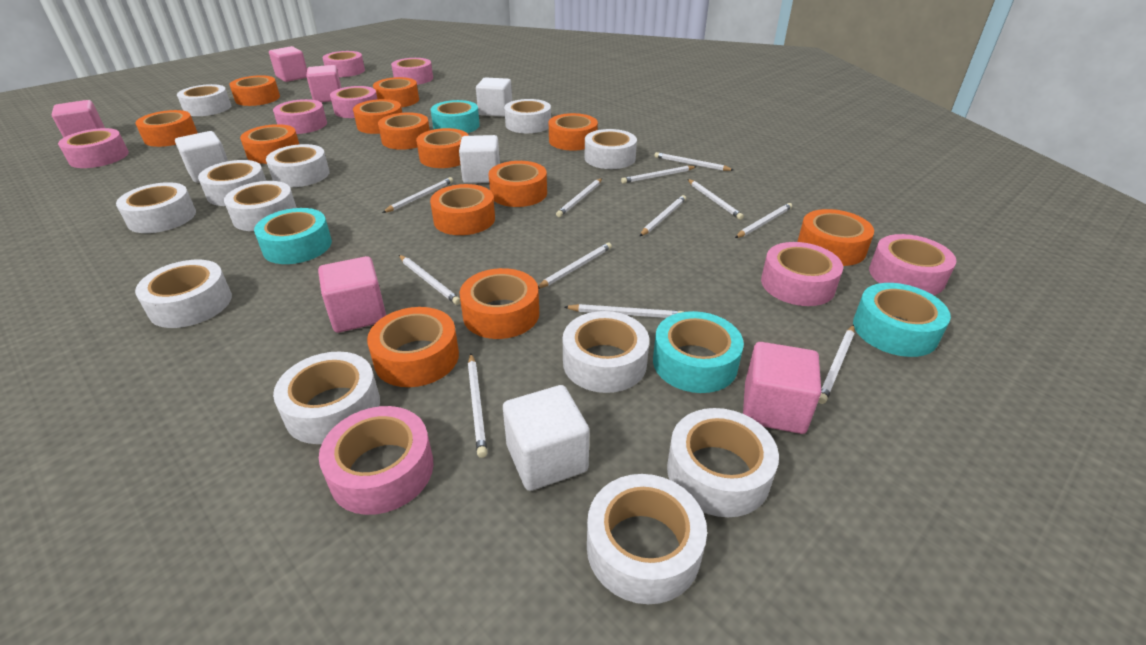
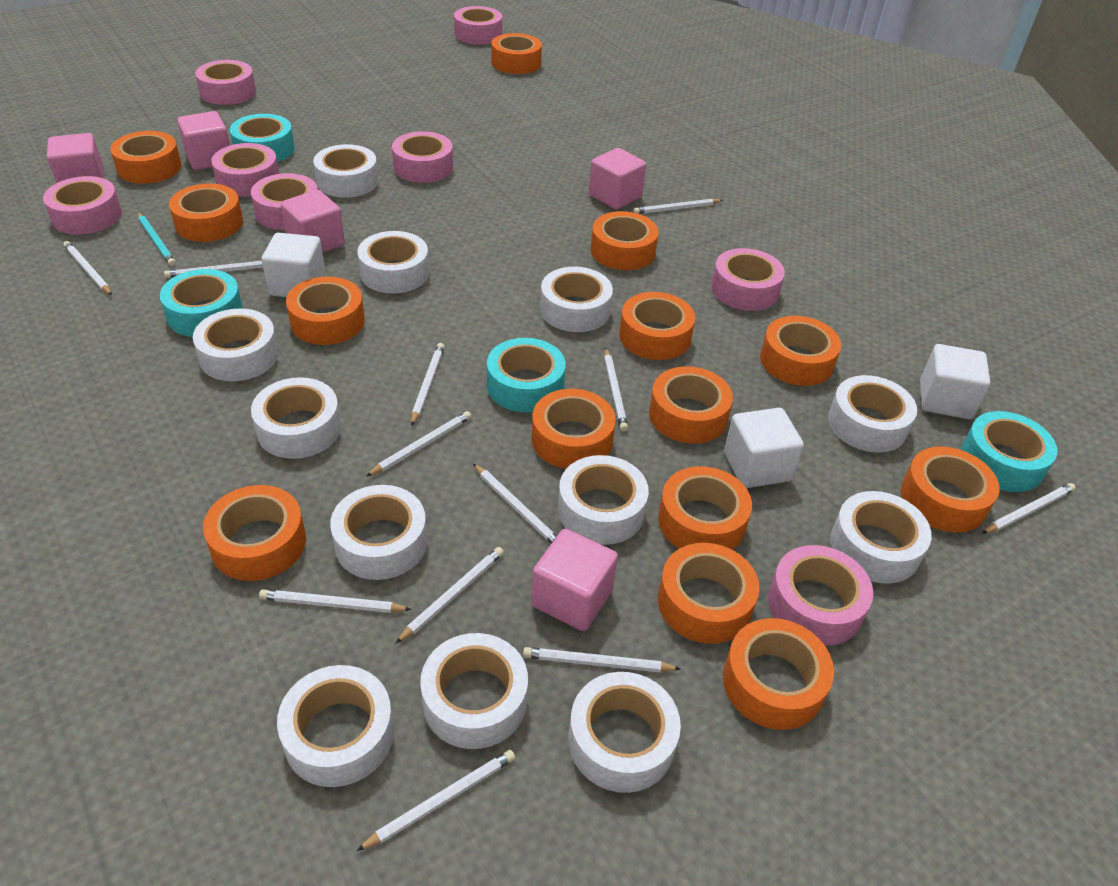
orange tape: 13 -> 14
turquoise pencil: 0 -> 1
white cube: 4 -> 3

